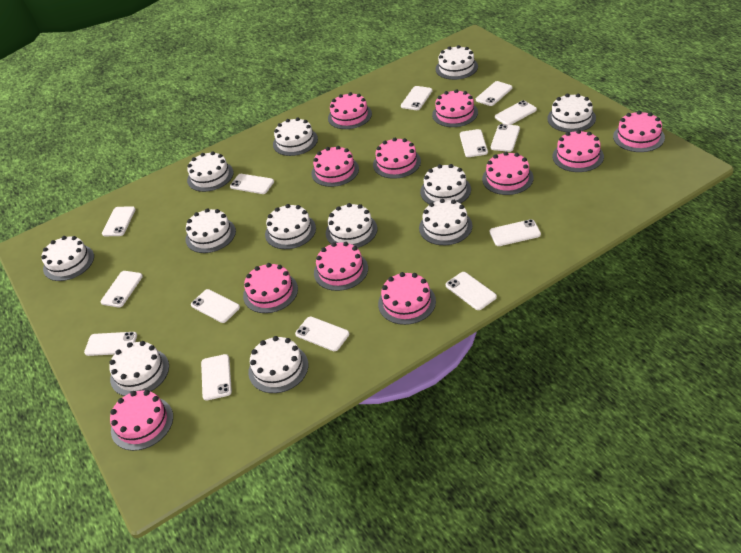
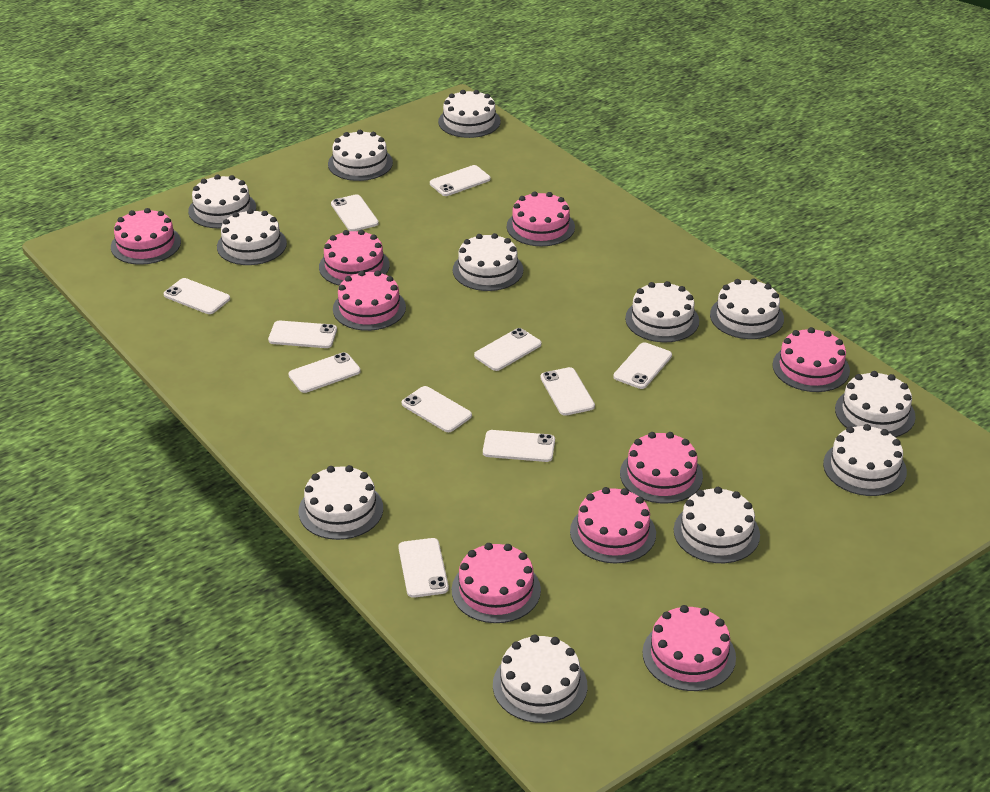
pink cake: 11 -> 9
white phone: 14 -> 11

